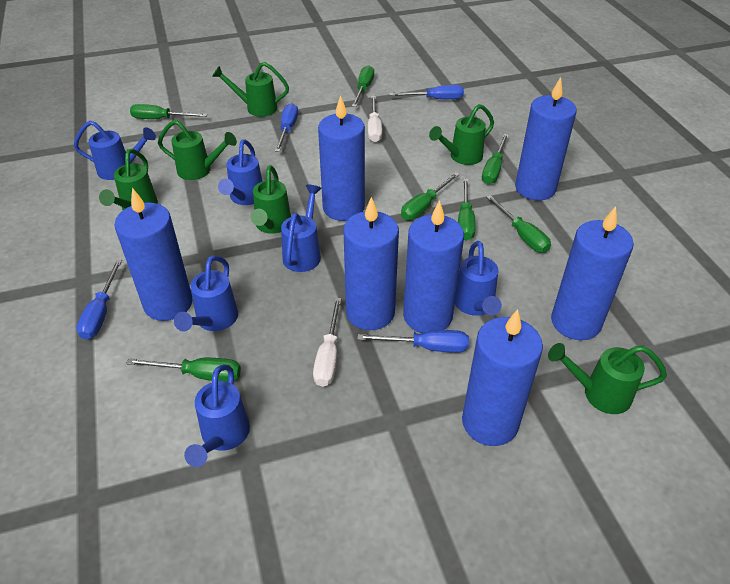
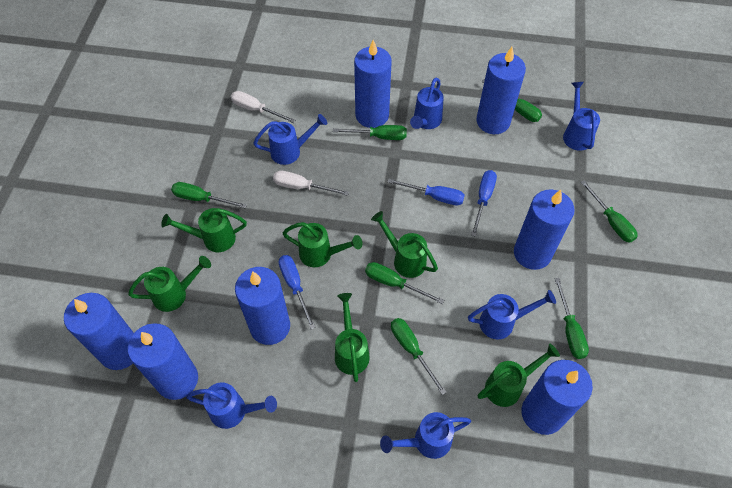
blue screwdriver: 4 -> 3

